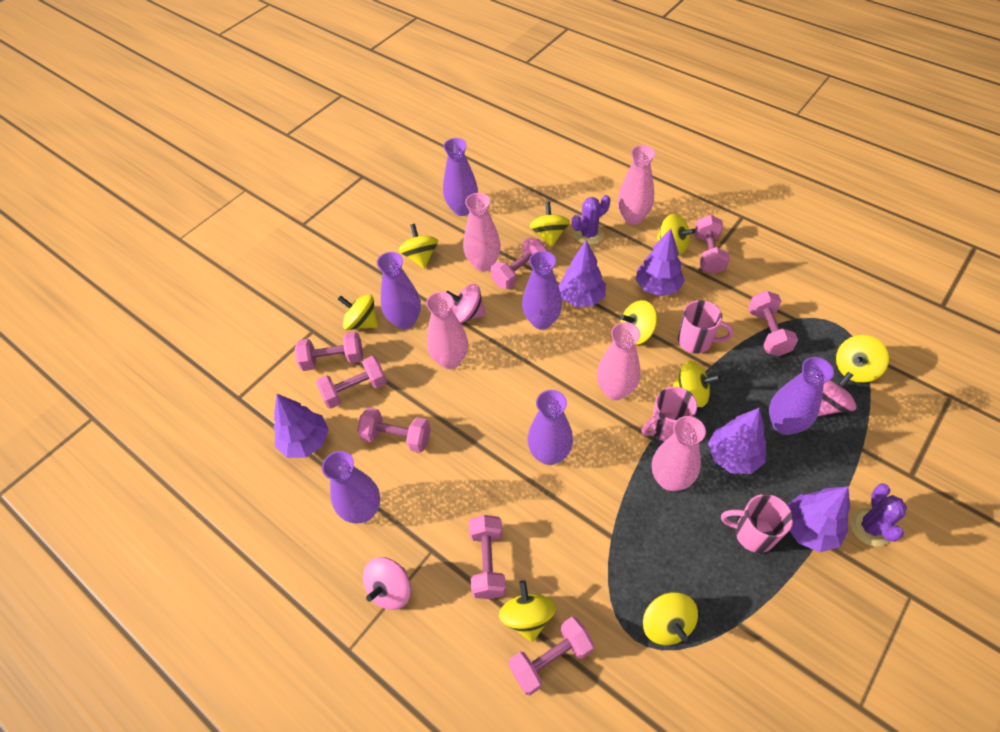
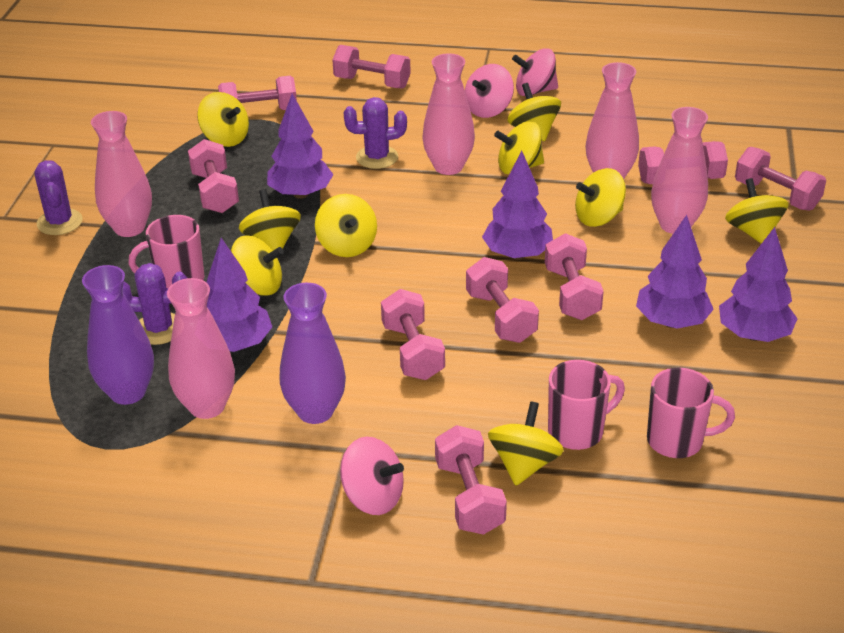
pink dumbbell: 8 -> 9
purple cactus: 2 -> 3
purple vase: 6 -> 2

